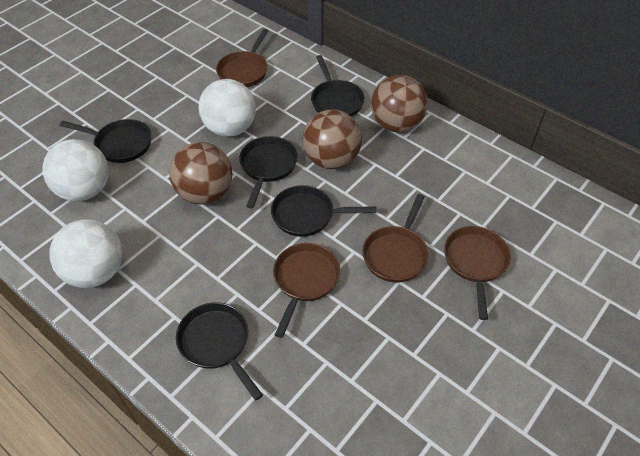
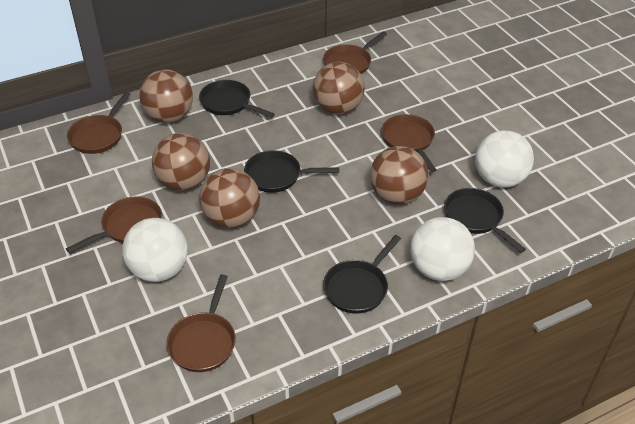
black pan: 5 -> 4
brown ball: 3 -> 5
brown pan: 4 -> 5

